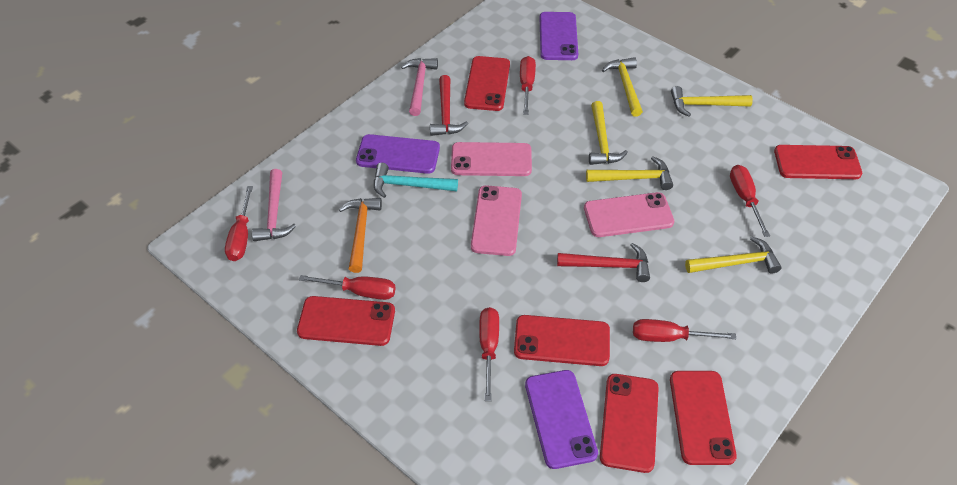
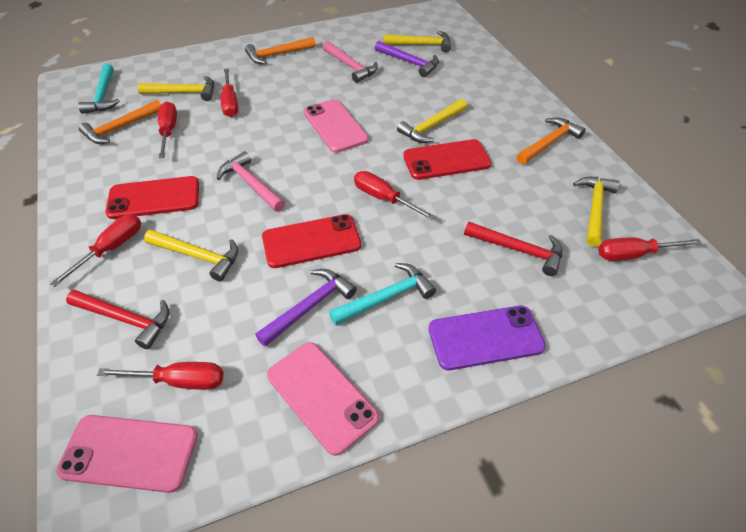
orange hammer: 1 -> 3
purple hammer: 0 -> 2
purple phone: 3 -> 1
red phone: 6 -> 3
turquoise hammer: 1 -> 2

